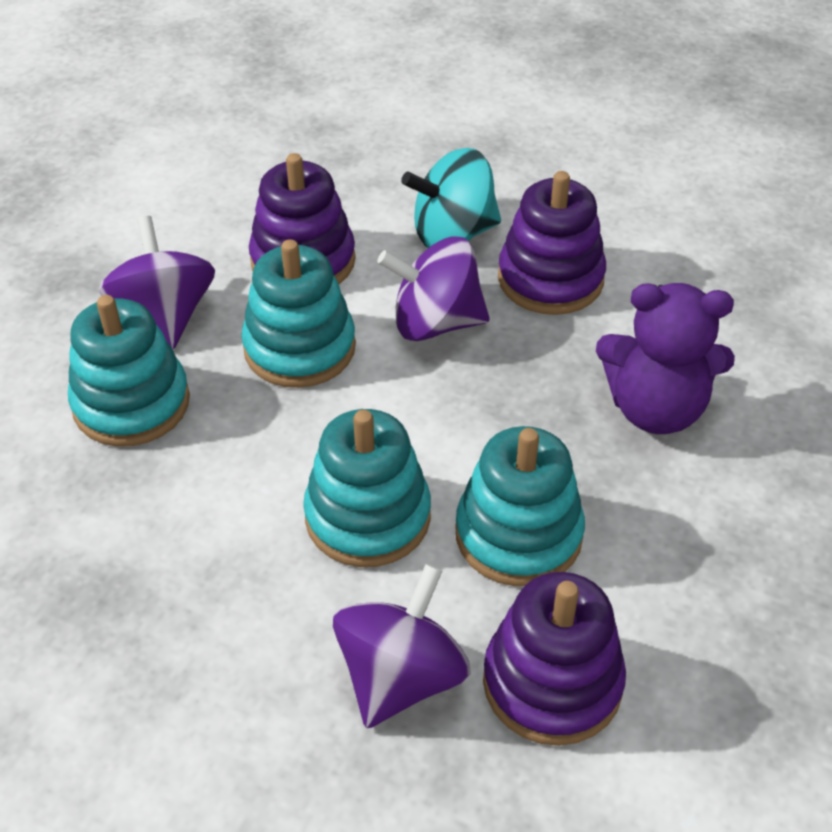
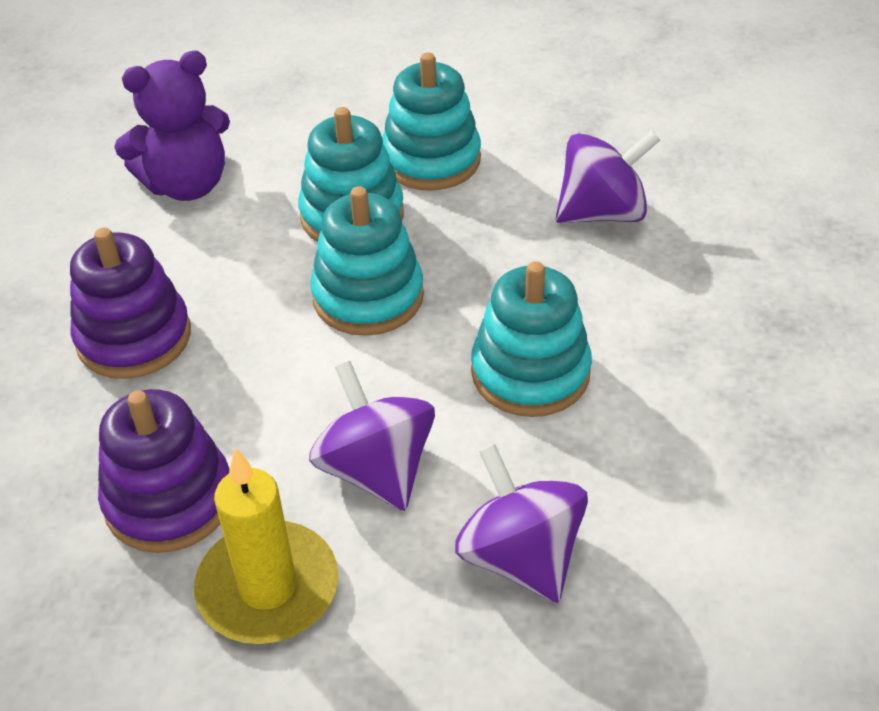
purple stacking toy: 3 -> 2
turquoise spinning top: 1 -> 0
yellow candle: 0 -> 1

